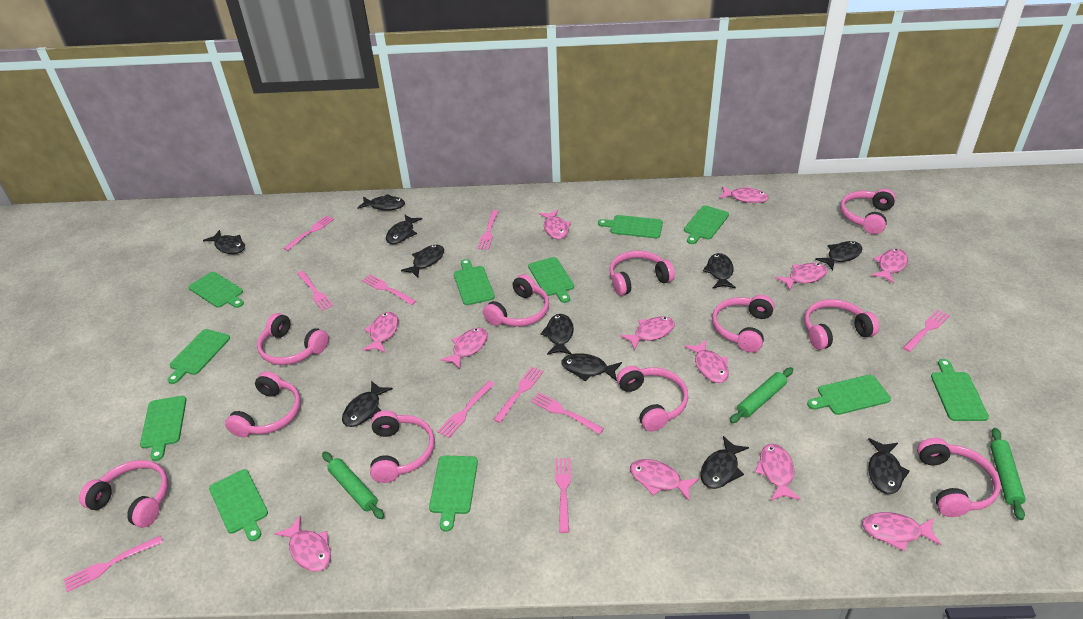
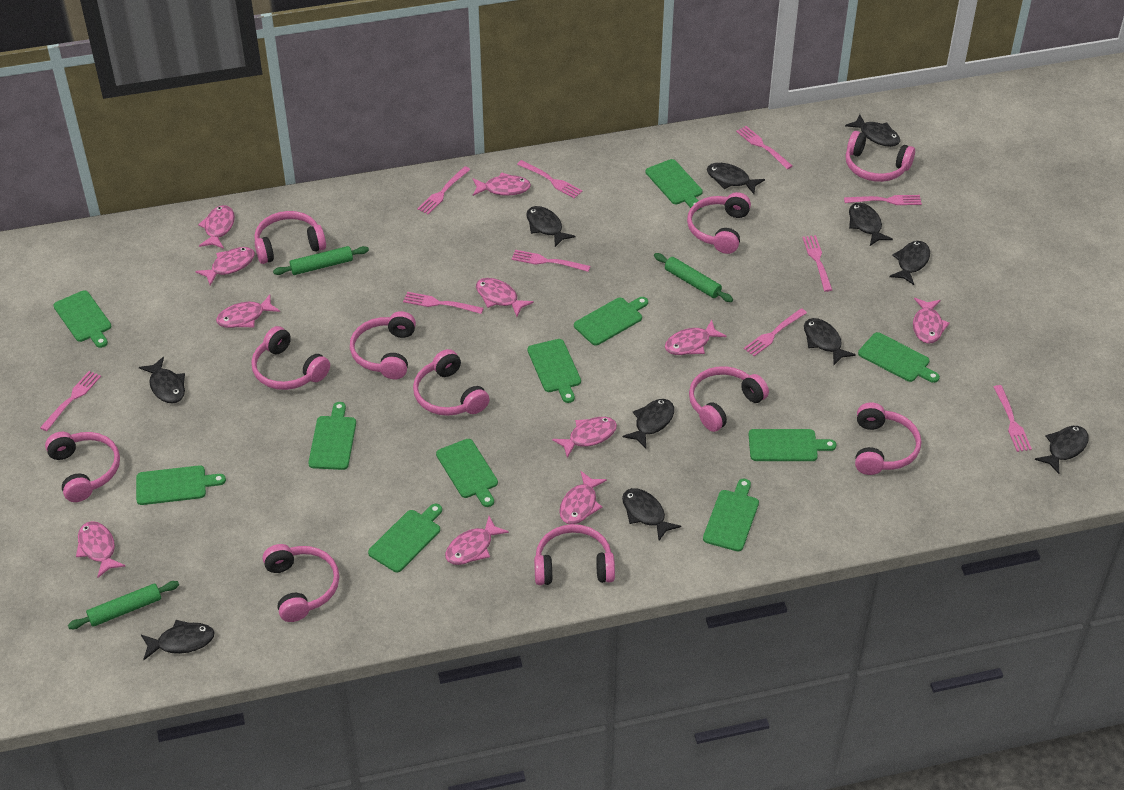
pink fish: 12 -> 11

